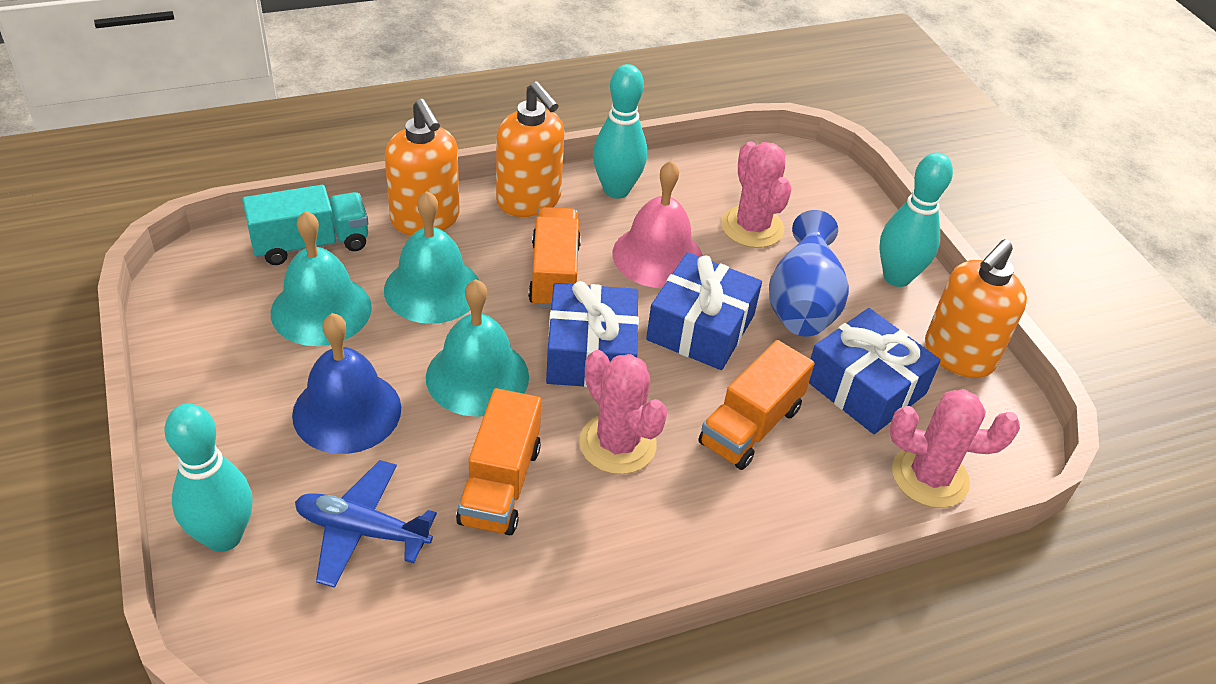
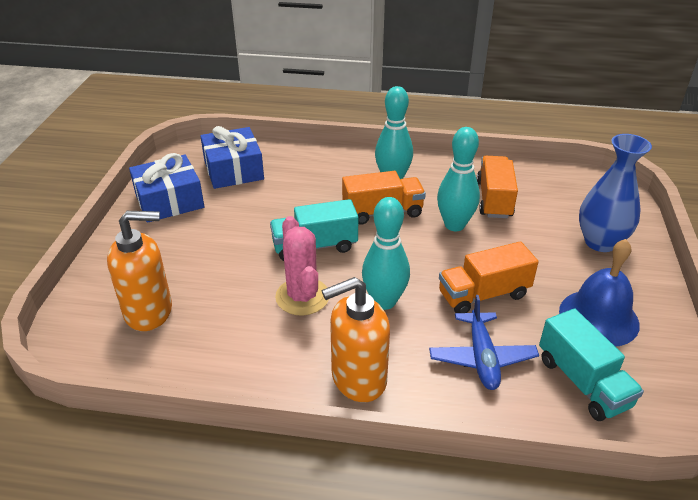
blue gift: 3 -> 2
orange soap dispenser: 3 -> 2
pink bell: 1 -> 0
pink cactus: 3 -> 1
turquoise bell: 3 -> 0
turquoise truck: 1 -> 2

